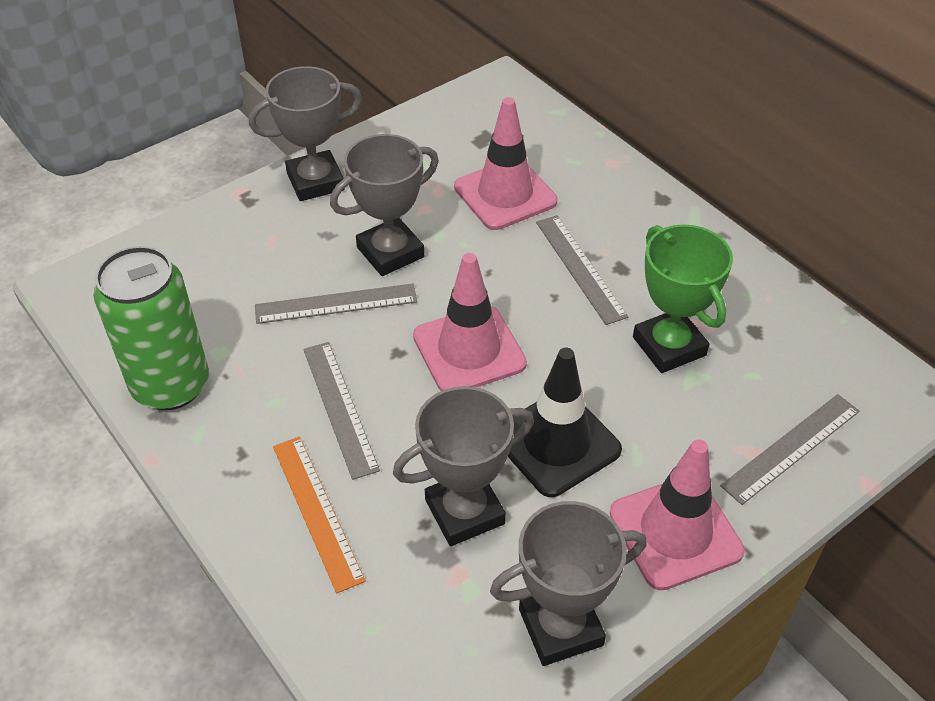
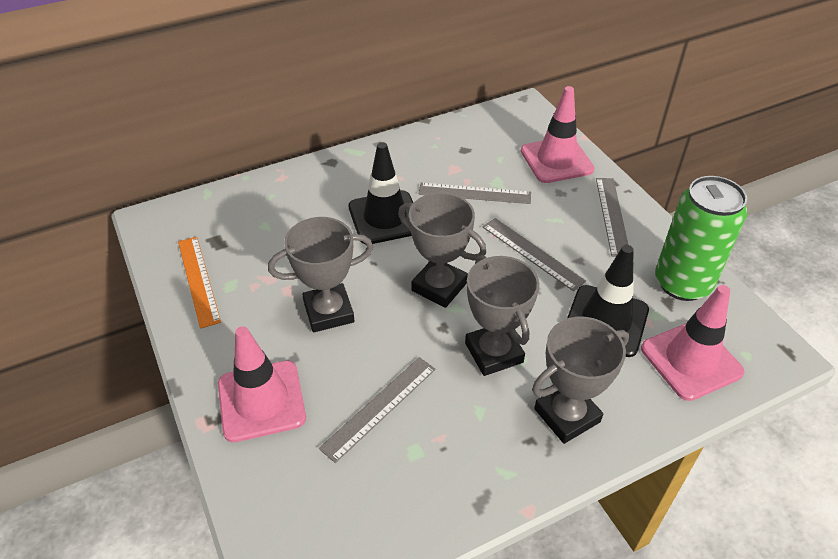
black traffic cone: 1 -> 2
green trophy: 1 -> 0

